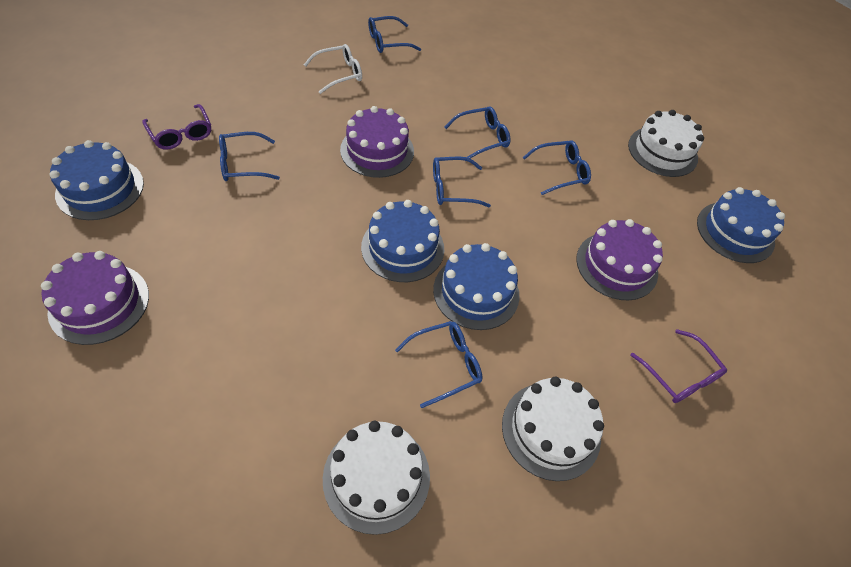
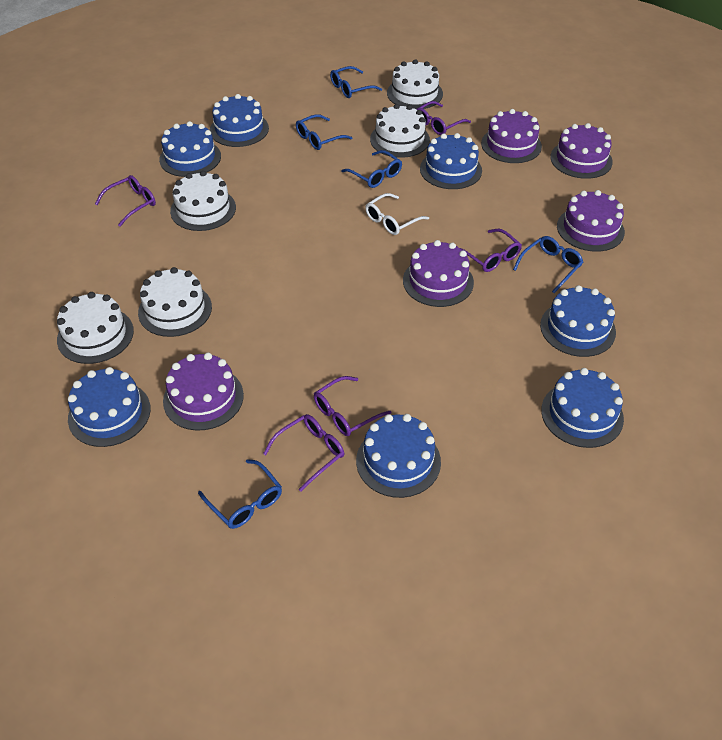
blue cake: 4 -> 7
blue glasses: 6 -> 5
purple cake: 3 -> 5
purple glasses: 2 -> 5
white cake: 3 -> 5

